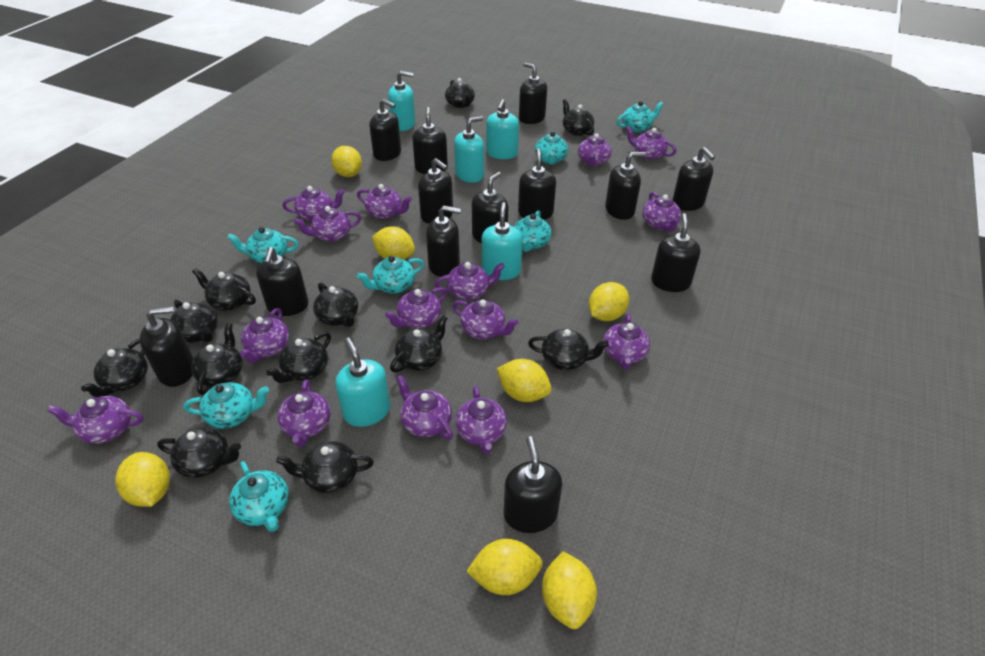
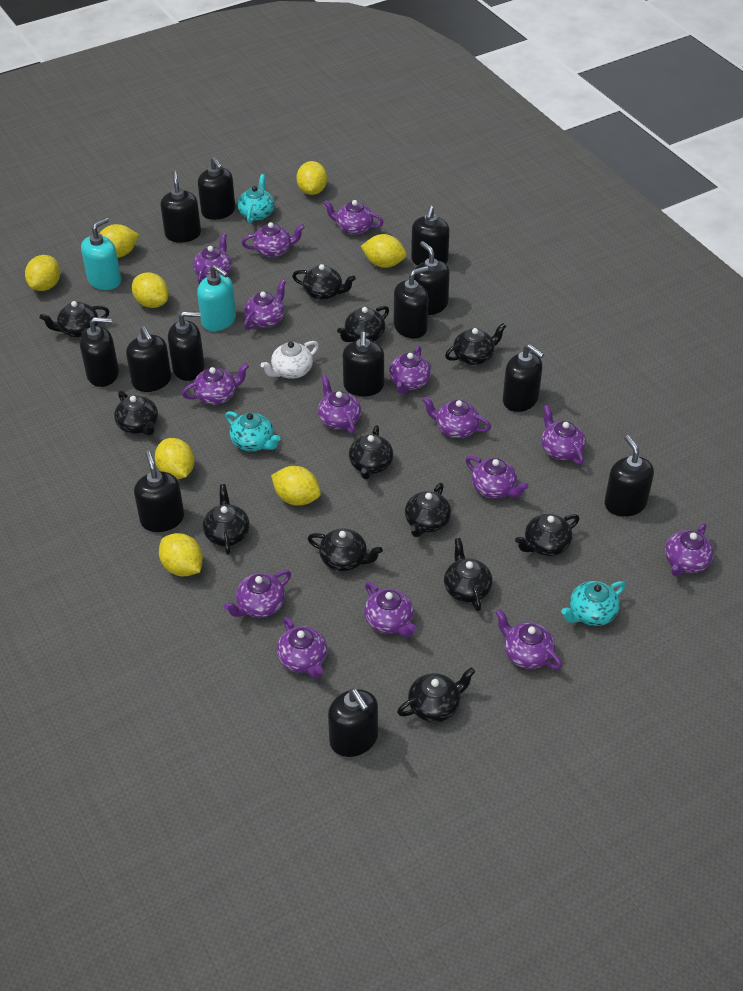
turquoise soap dispenser: 5 -> 2
turquoise teapot: 7 -> 3
white teapot: 0 -> 1
yellow lemon: 7 -> 8

